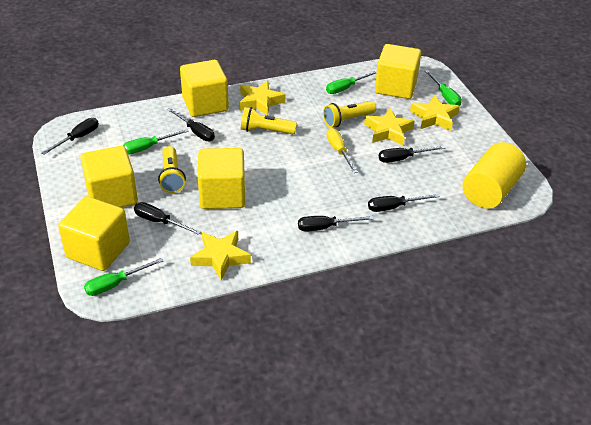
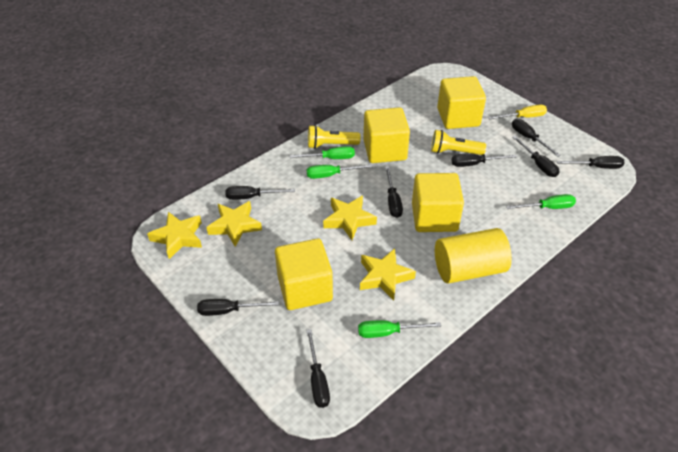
black screwdriver: 6 -> 8
yellow cube: 5 -> 4
yellow flashlight: 3 -> 2

